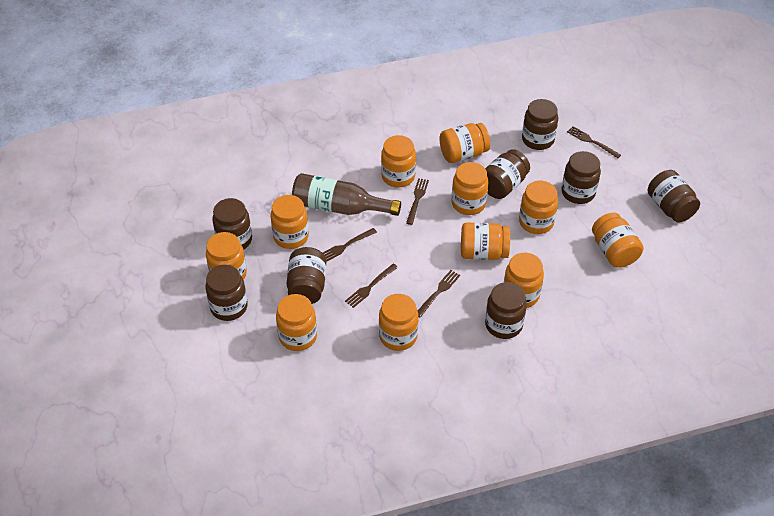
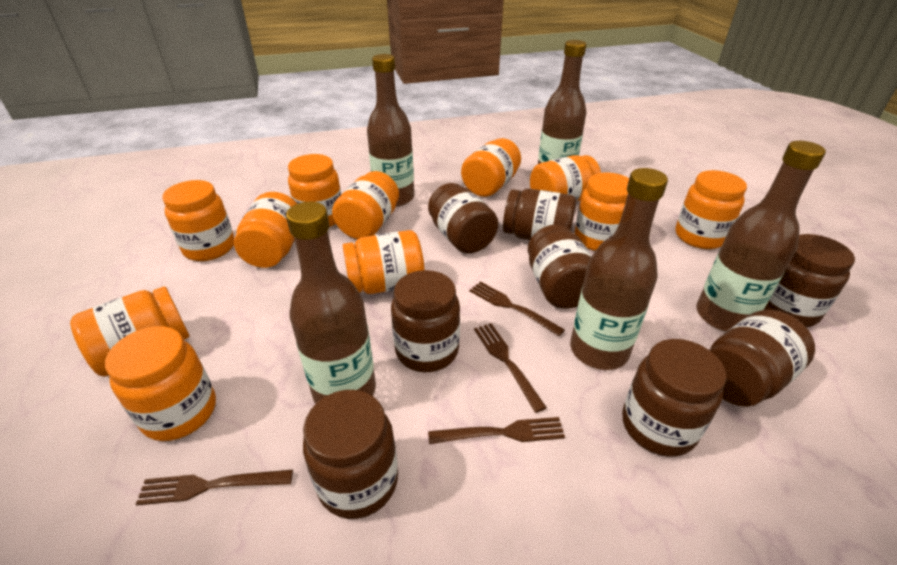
brown bottle: 1 -> 5
brown fork: 5 -> 4

